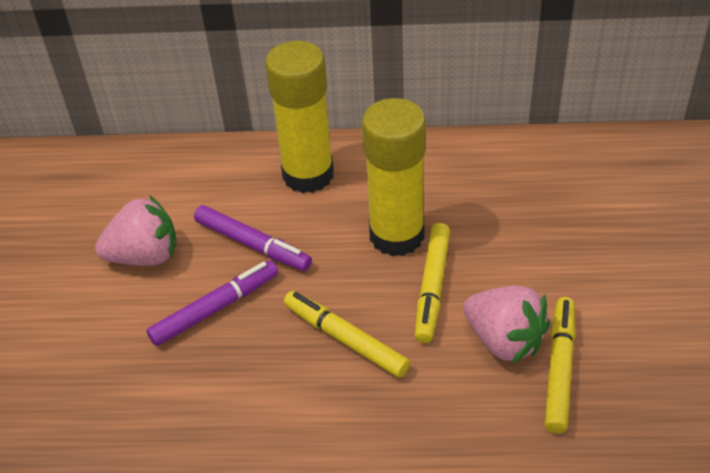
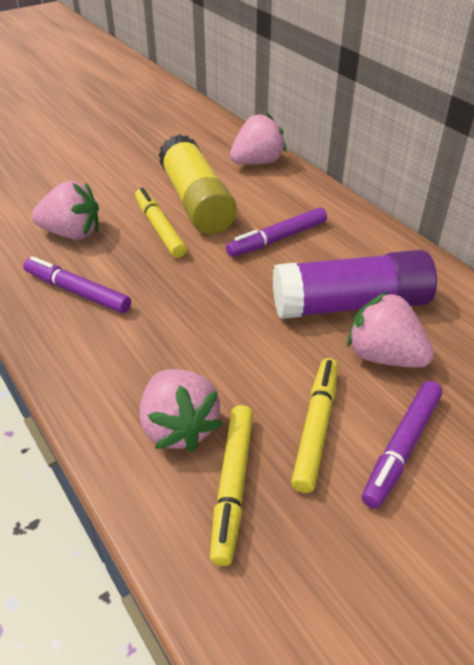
pink strawberry: 2 -> 4
purple glue stick: 0 -> 1
purple marker: 2 -> 3
yellow glue stick: 2 -> 1

